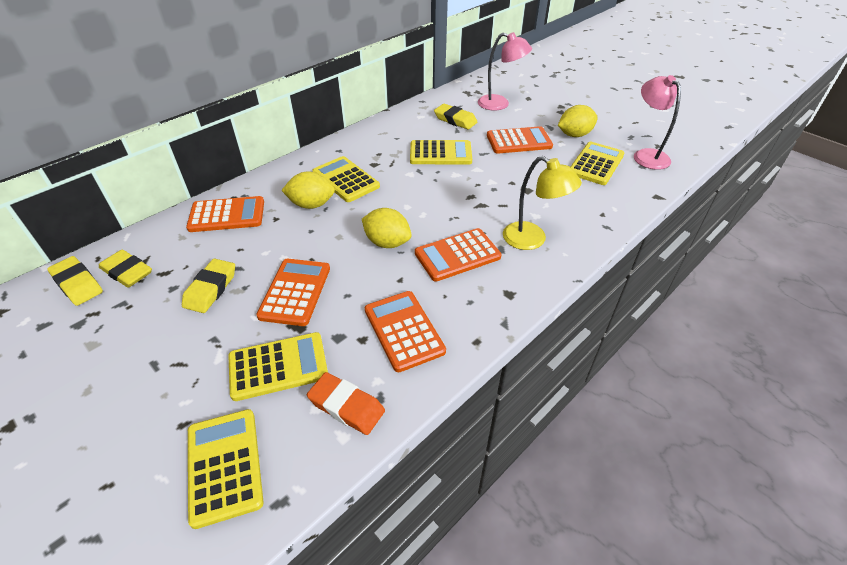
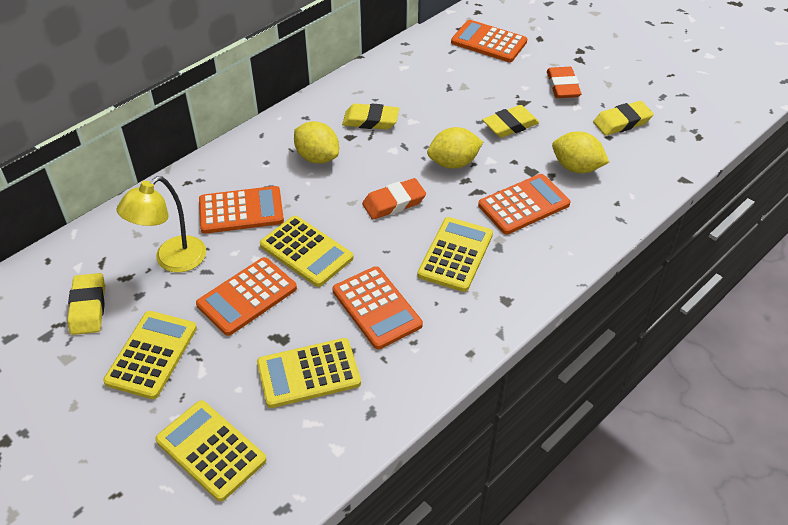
orange eraser: 1 -> 2
pink lamp: 2 -> 0

